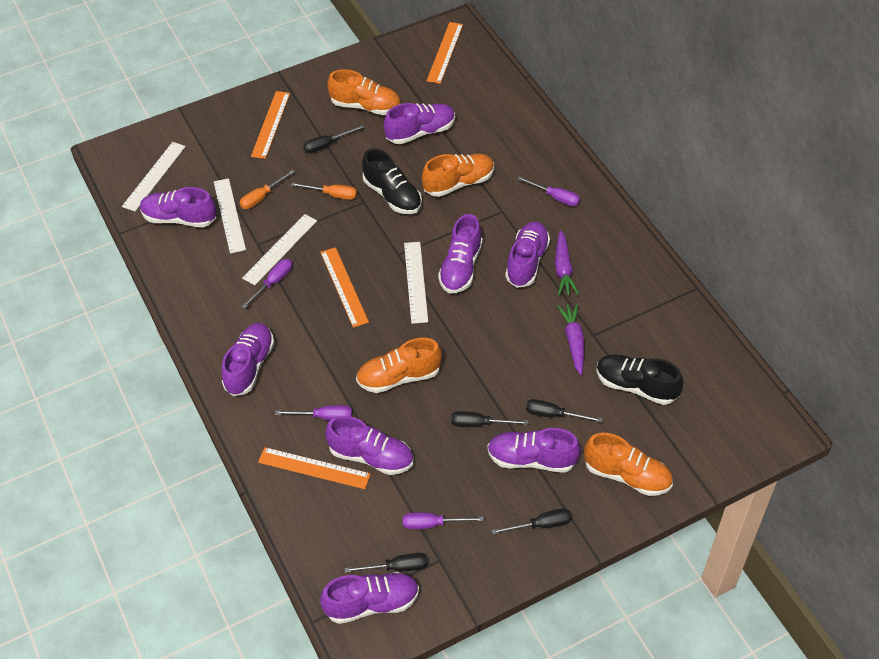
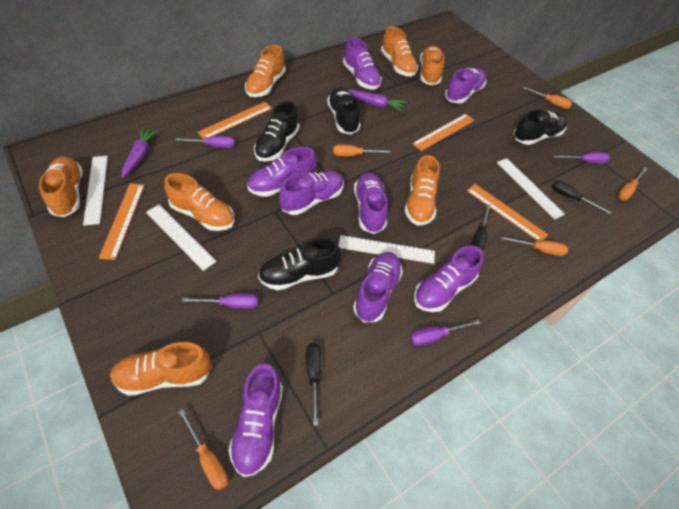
black screwdriver: 5 -> 3
black shoe: 2 -> 4
orange screwdriver: 2 -> 5
orange shoe: 4 -> 7

